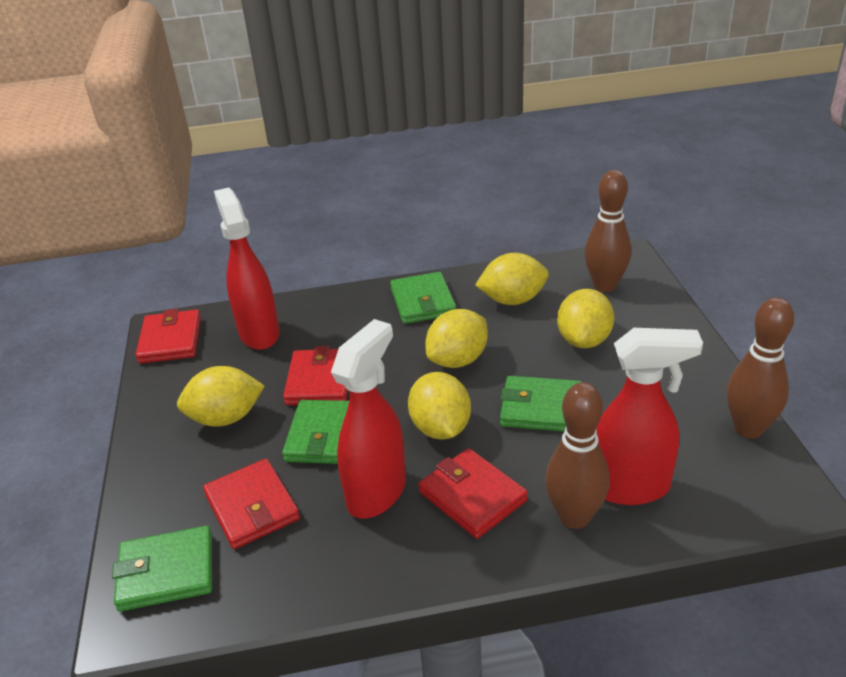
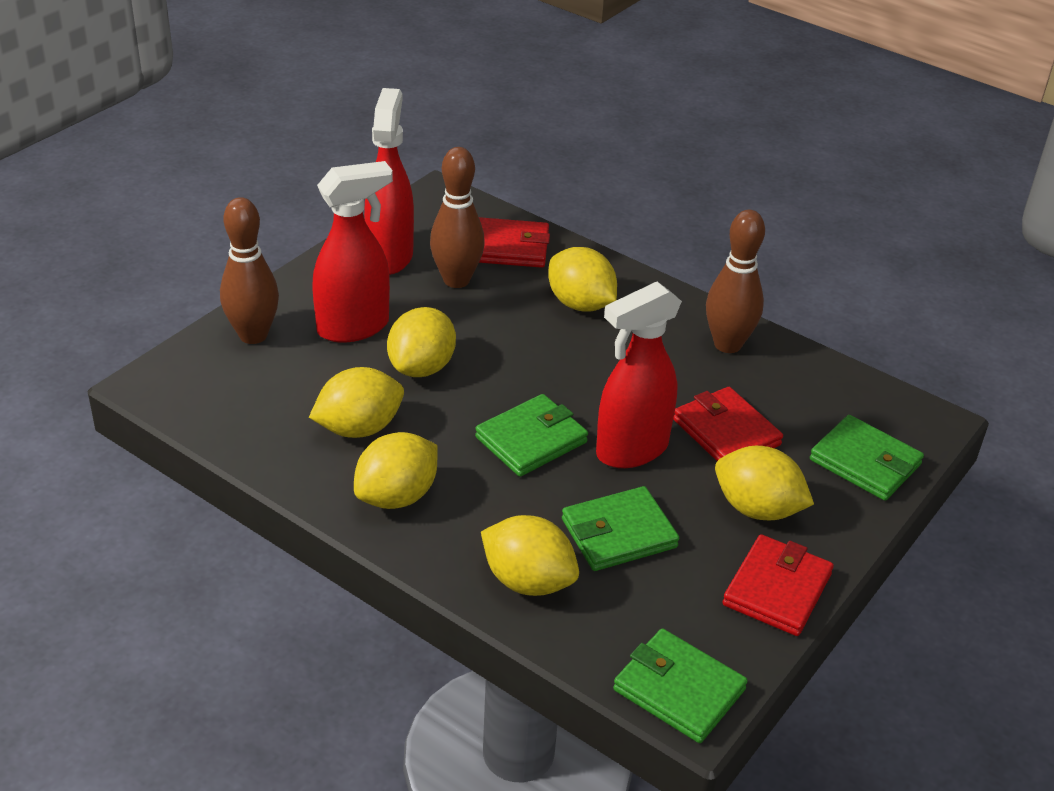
red wallet: 4 -> 3
yellow lemon: 5 -> 6

